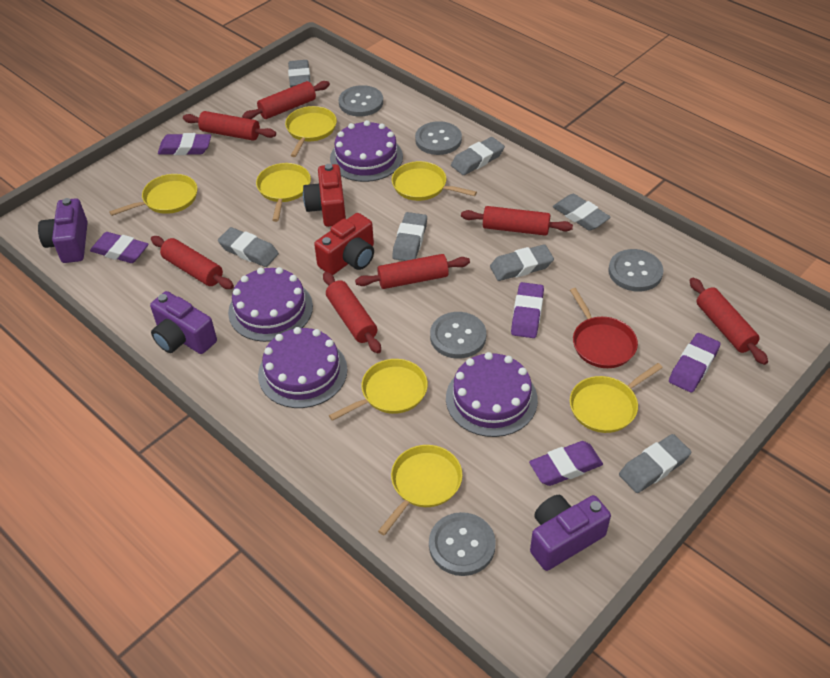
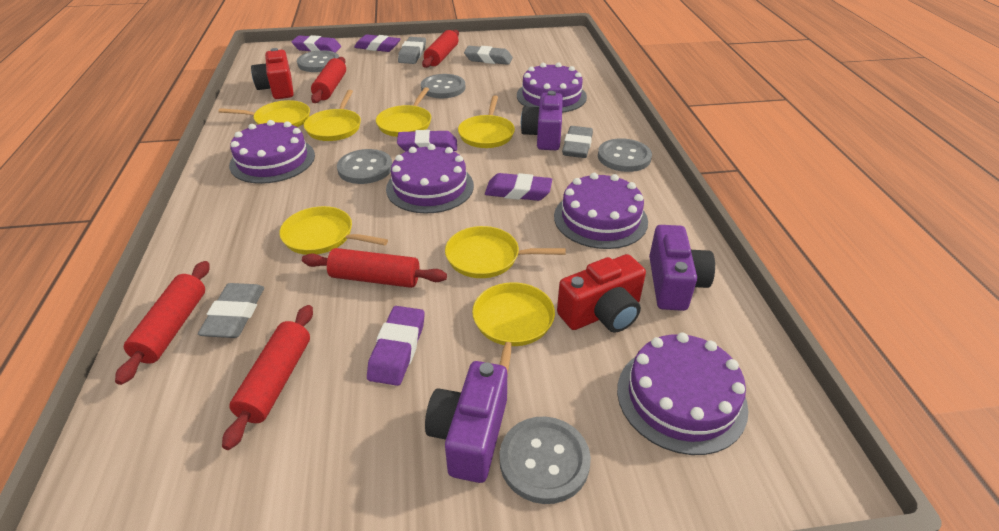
grey eraser: 7 -> 4
purple cake: 4 -> 5
red pan: 1 -> 0
red rolling pin: 7 -> 5

